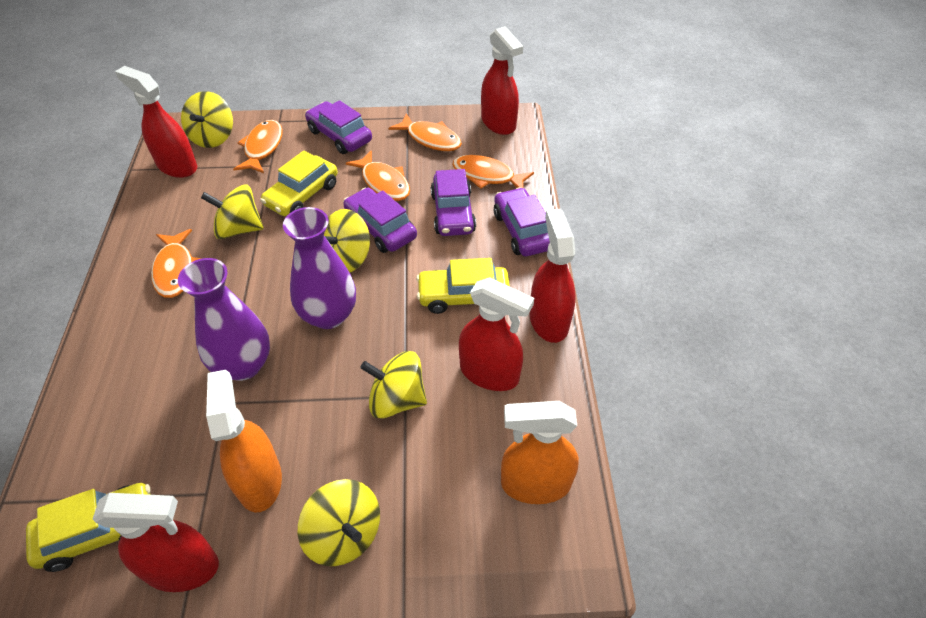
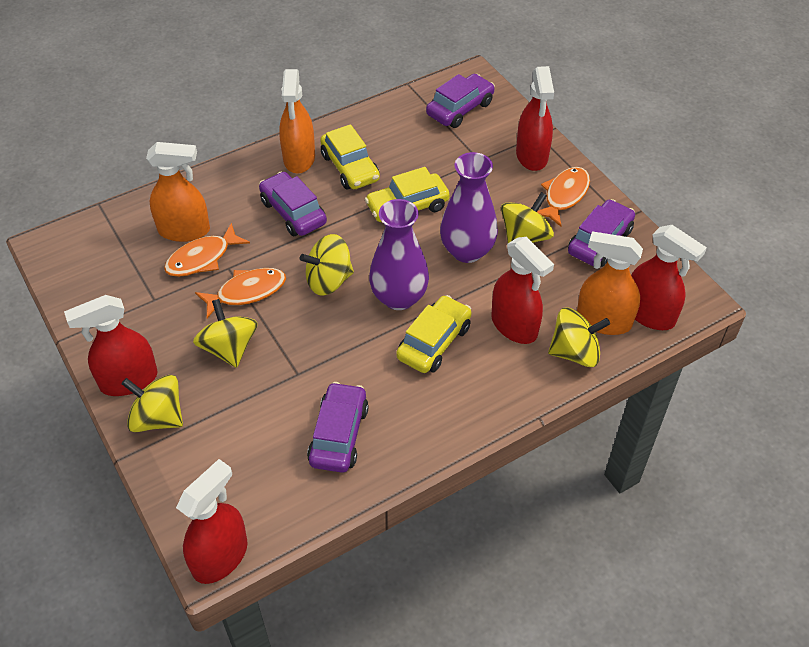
orange fish: 5 -> 3
orange spray bottle: 2 -> 3

